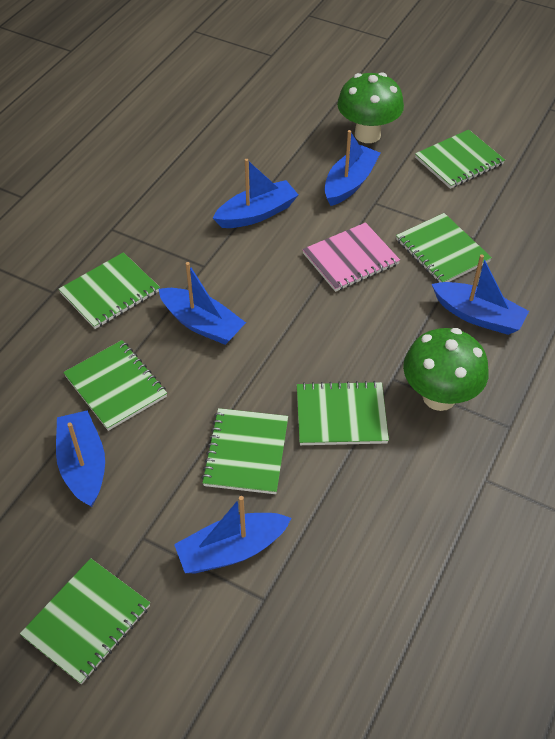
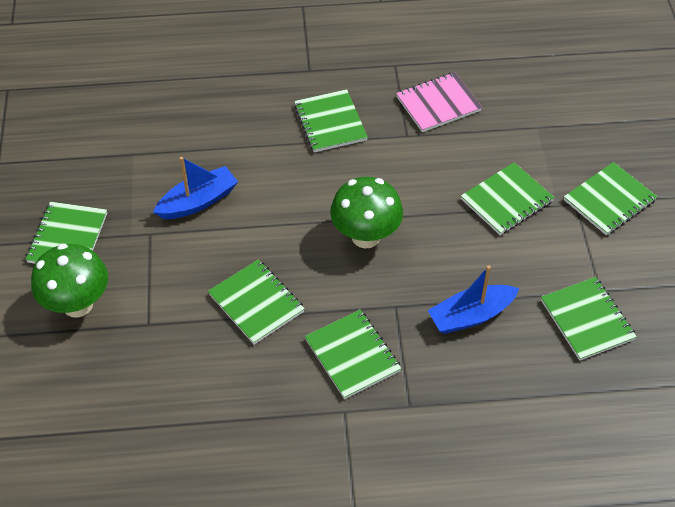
blue boat: 6 -> 2

